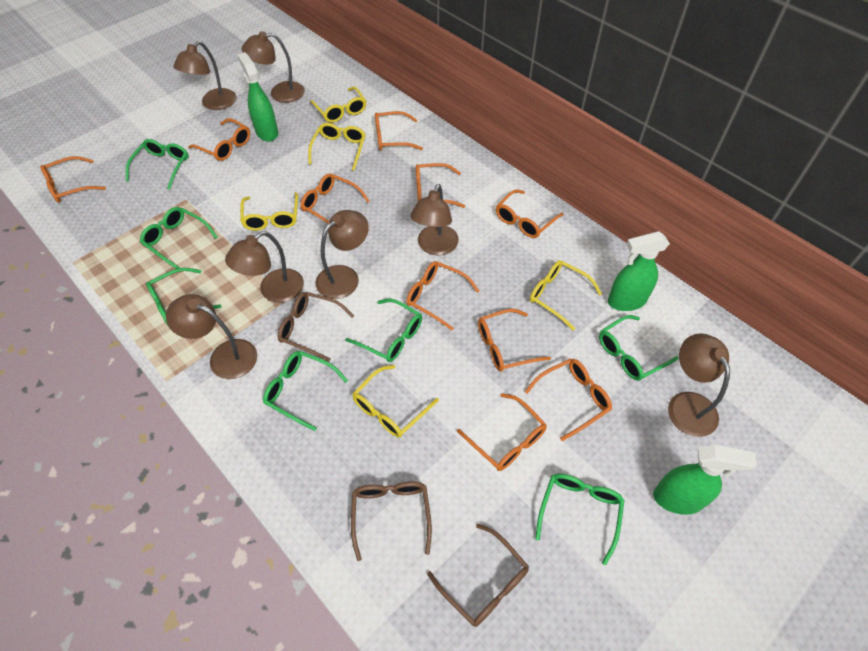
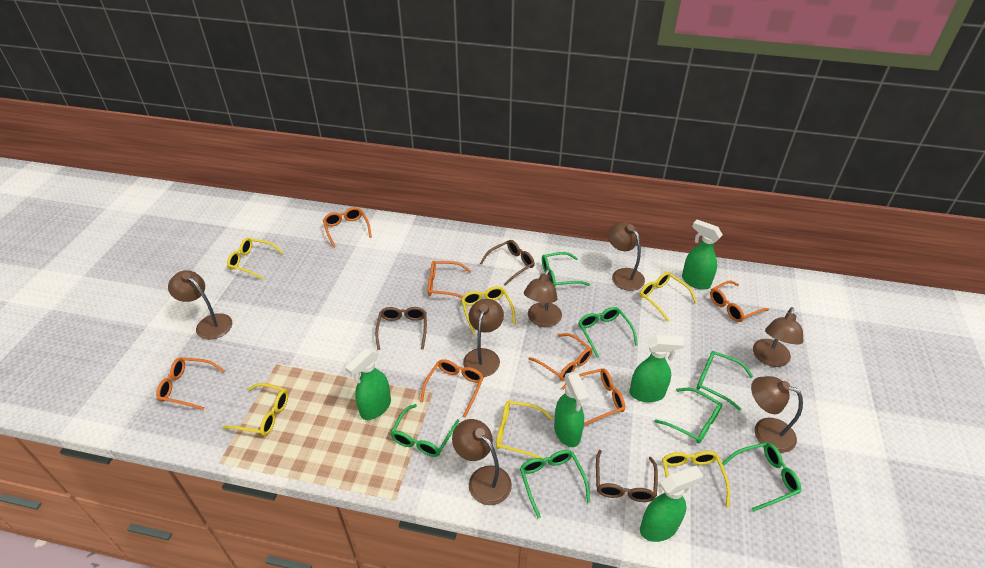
green spray bottle: 3 -> 5
orange glasses: 10 -> 7
yellow glasses: 5 -> 6

